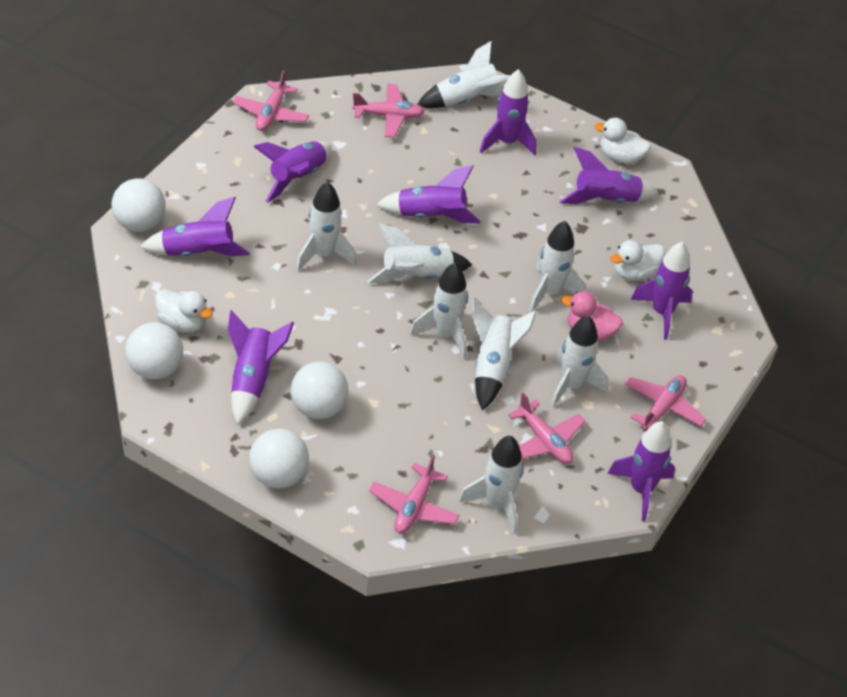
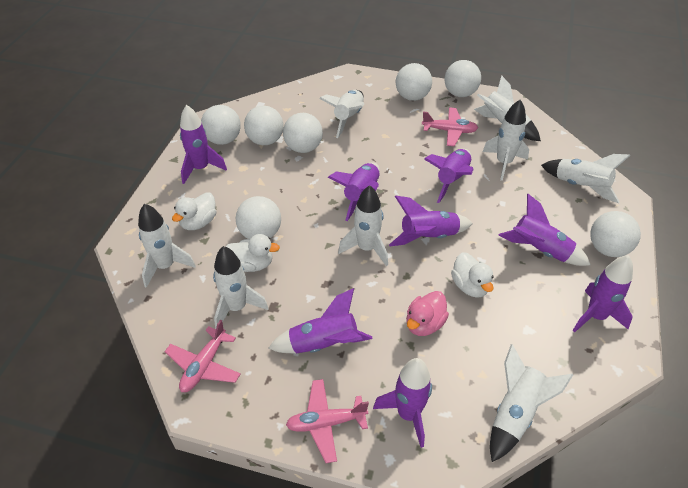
pink plane: 5 -> 3
white ball: 4 -> 7

